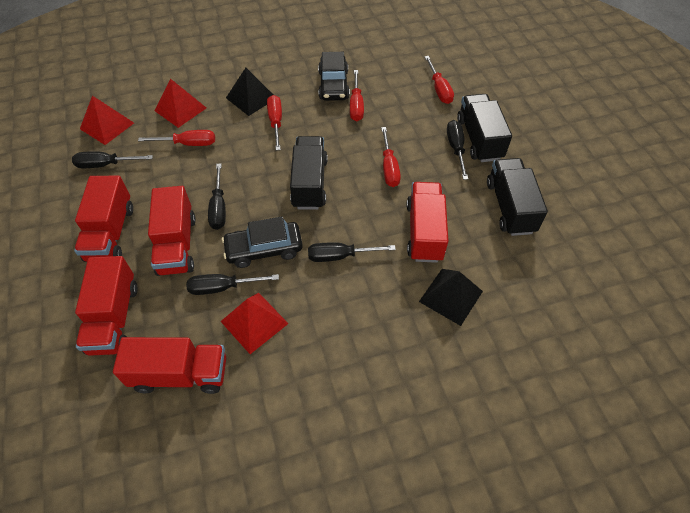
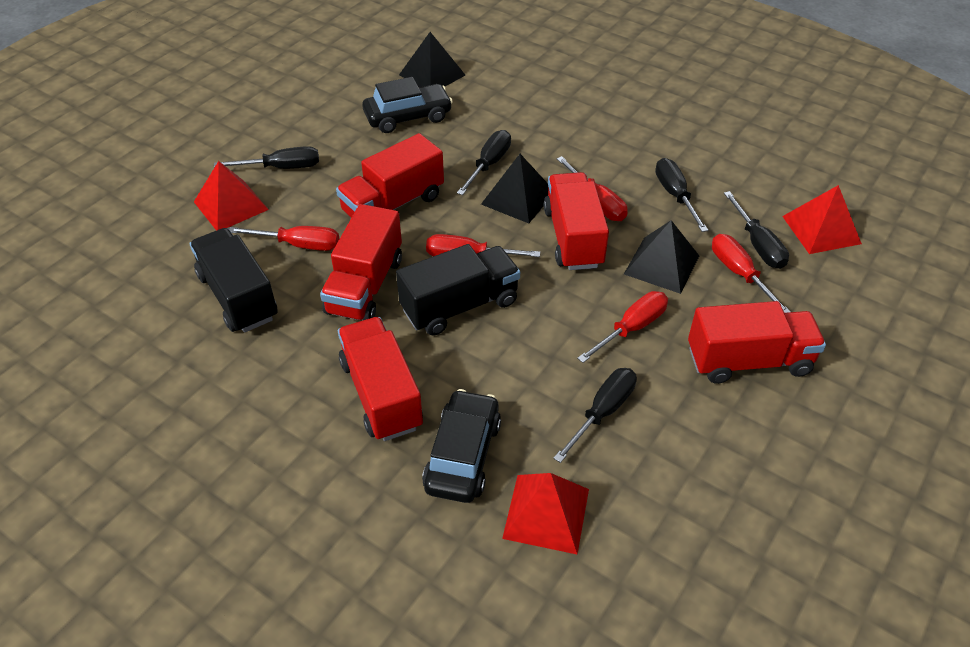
black pyramid: 2 -> 3
black truck: 3 -> 2

